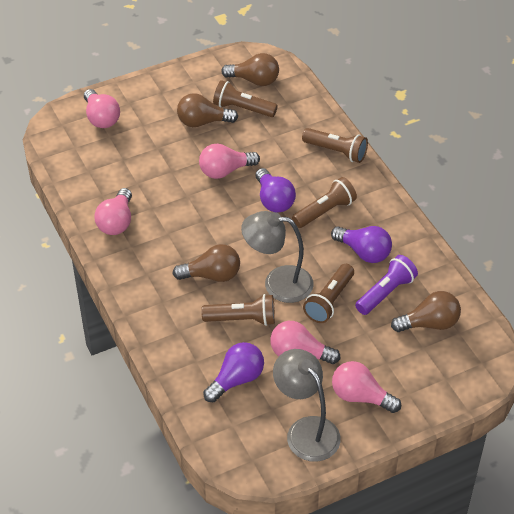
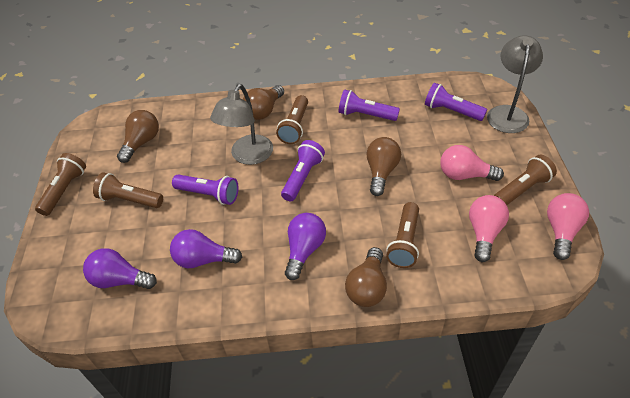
pink light bulb: 5 -> 3
purple flashlight: 1 -> 4

